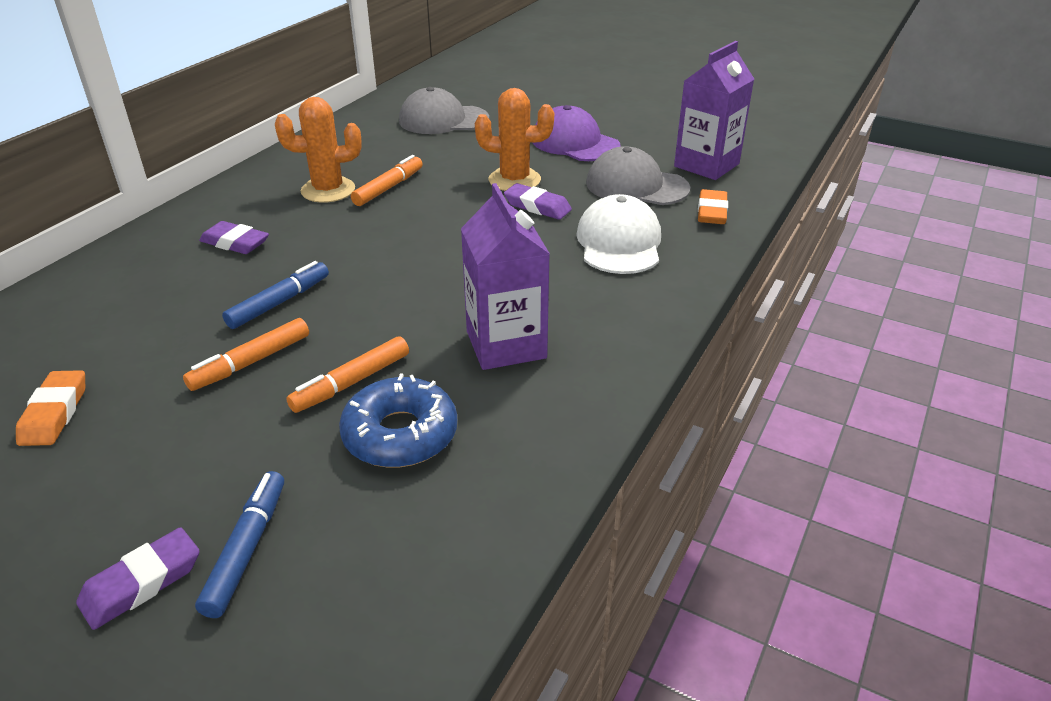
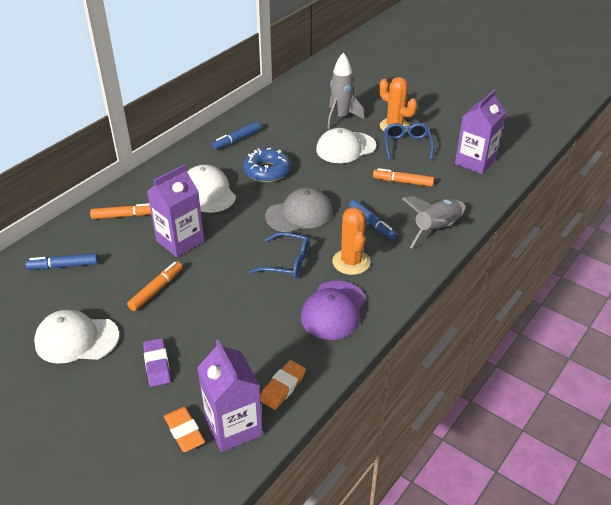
blue glasses: 0 -> 2
blue marker: 2 -> 3
grey cap: 2 -> 1
grey rocket: 0 -> 2
purple carton: 2 -> 3
purple eraser: 3 -> 1
white cap: 1 -> 3

